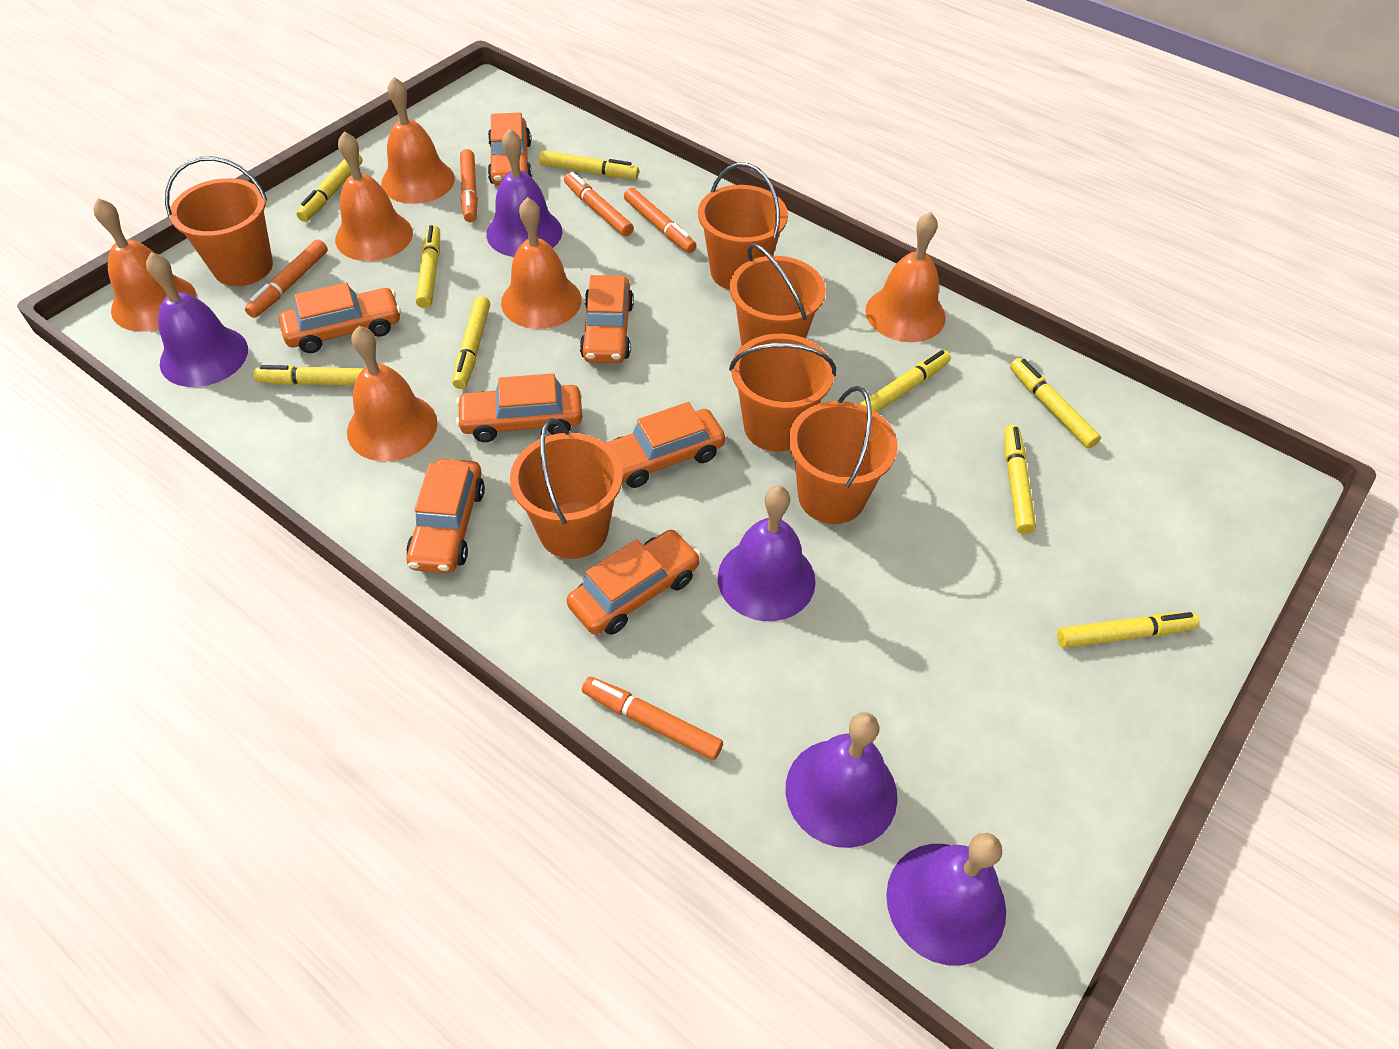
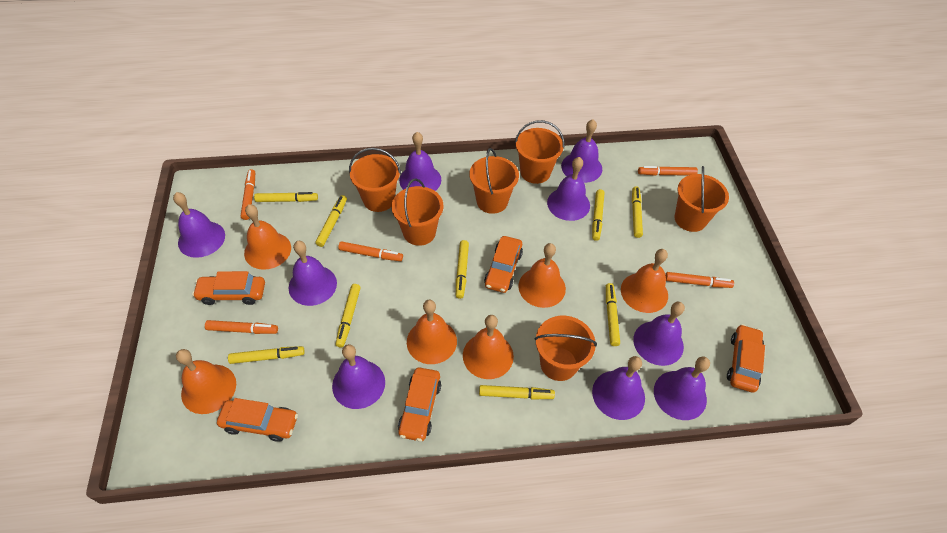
orange car: 7 -> 5
purple bell: 5 -> 9

